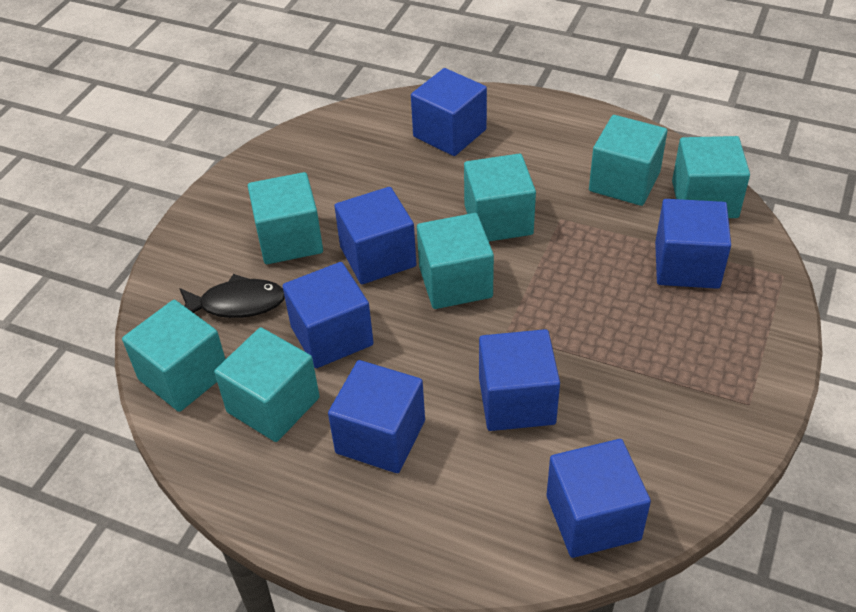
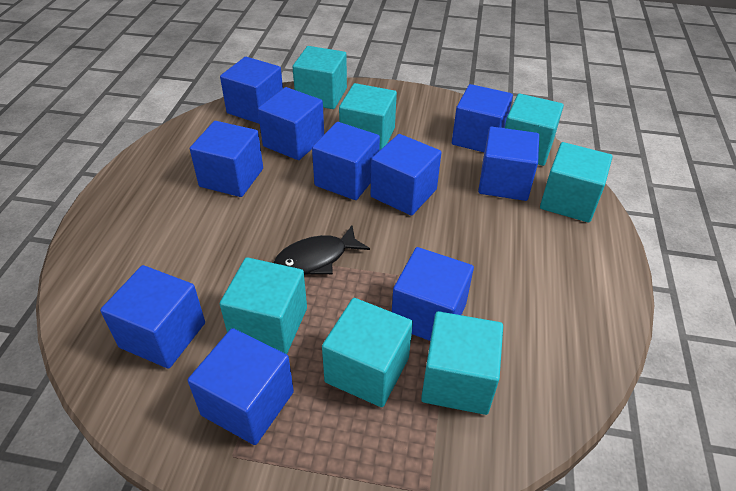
blue cube: 7 -> 10

